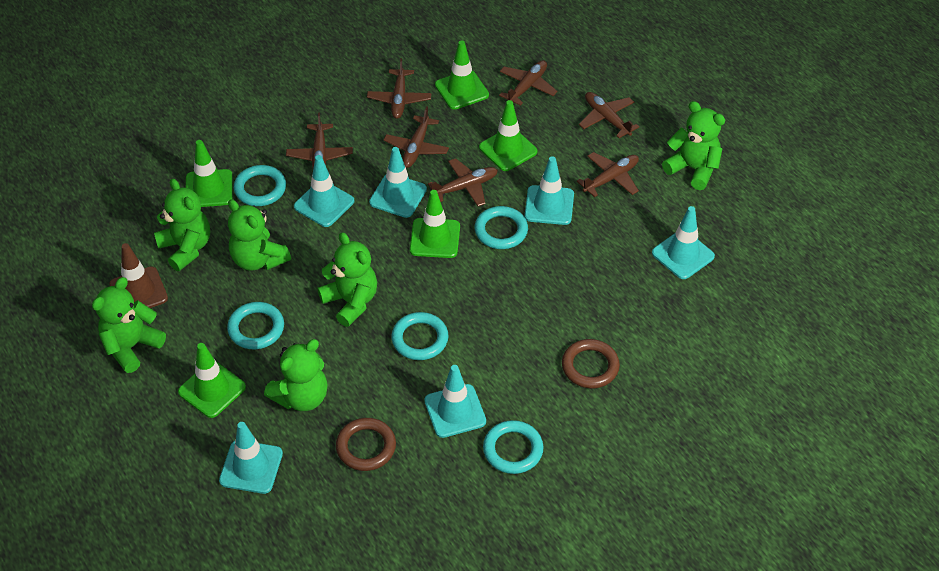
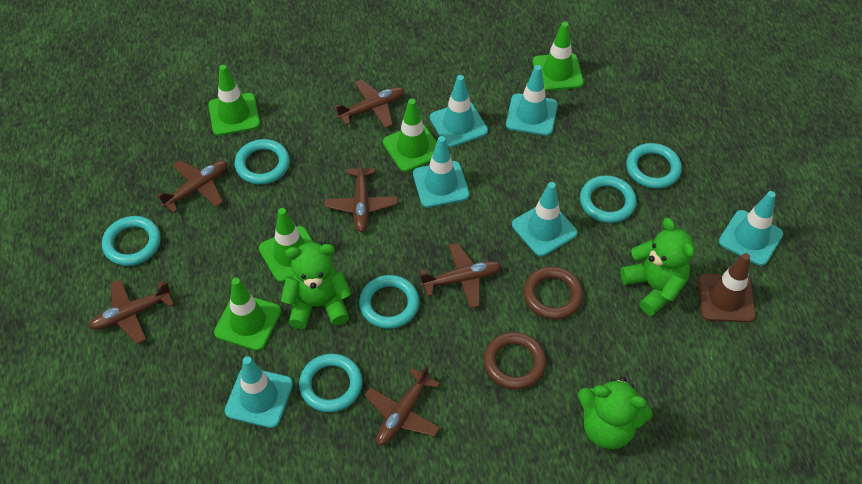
brown plane: 7 -> 6
green teddy bear: 6 -> 3
turquoise ring: 5 -> 6

